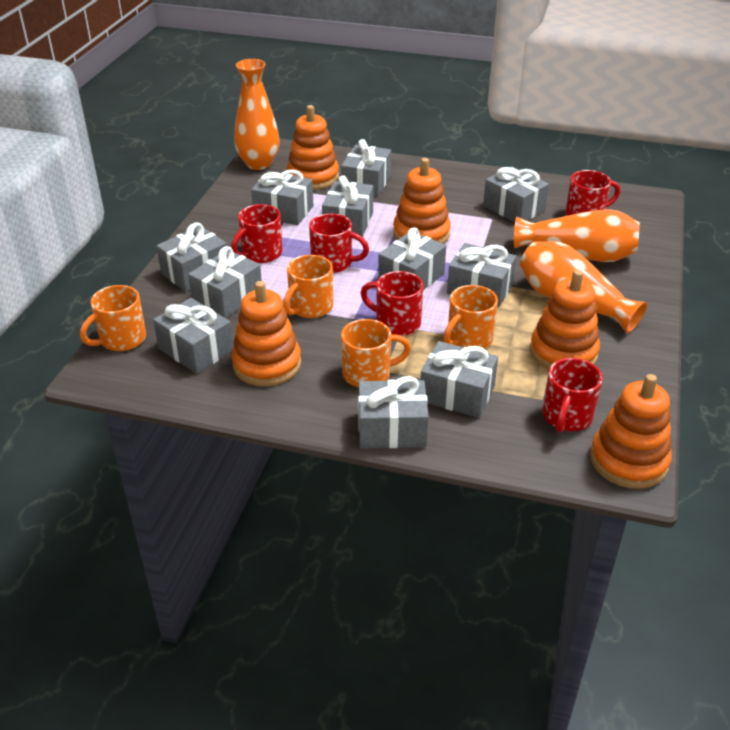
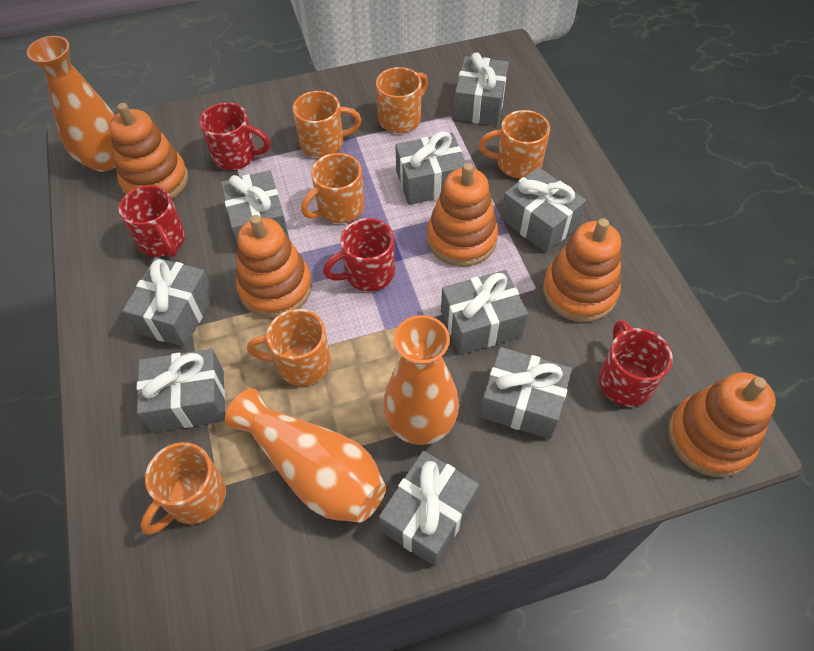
grey gift: 11 -> 9
orange mug: 4 -> 6
red mug: 5 -> 4

